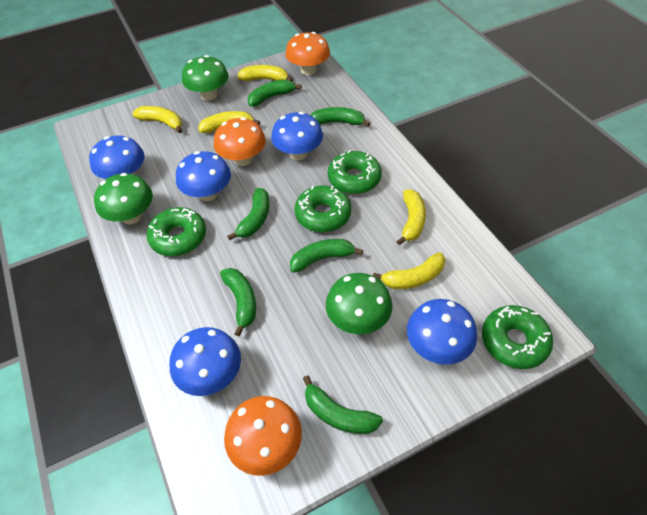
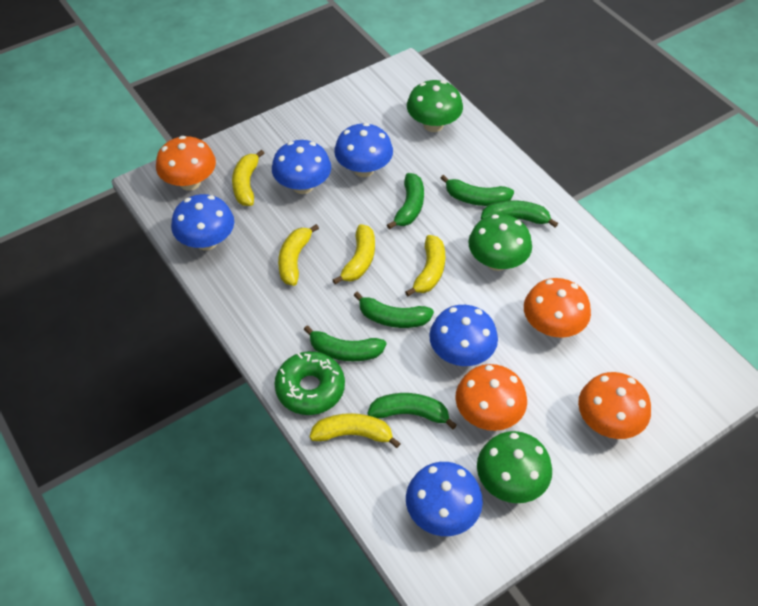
green donut: 4 -> 1
orange mushroom: 3 -> 4

